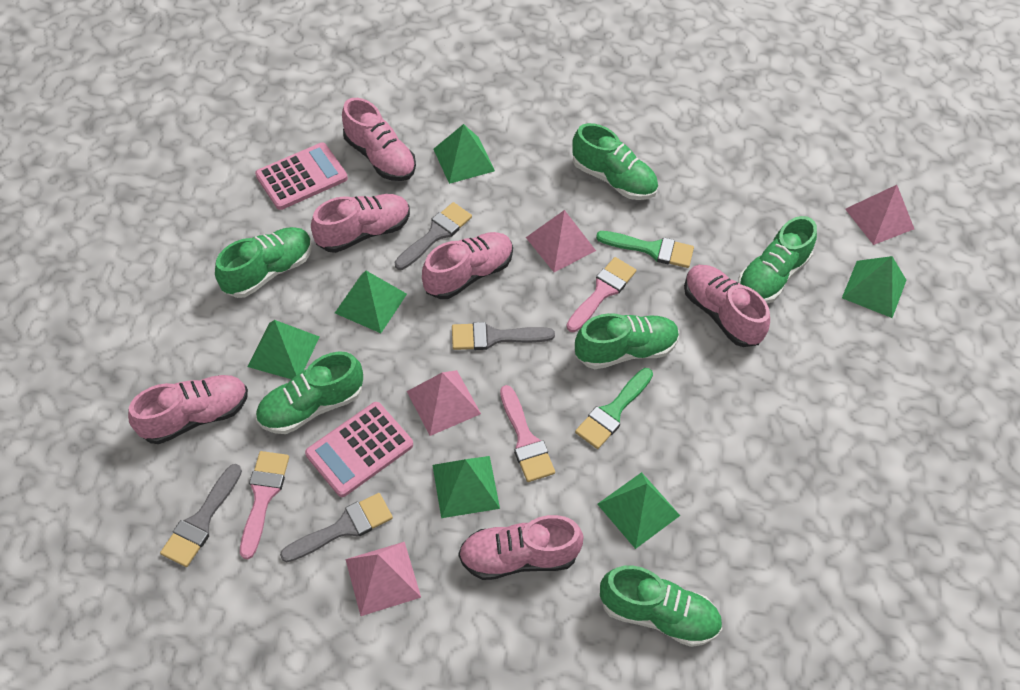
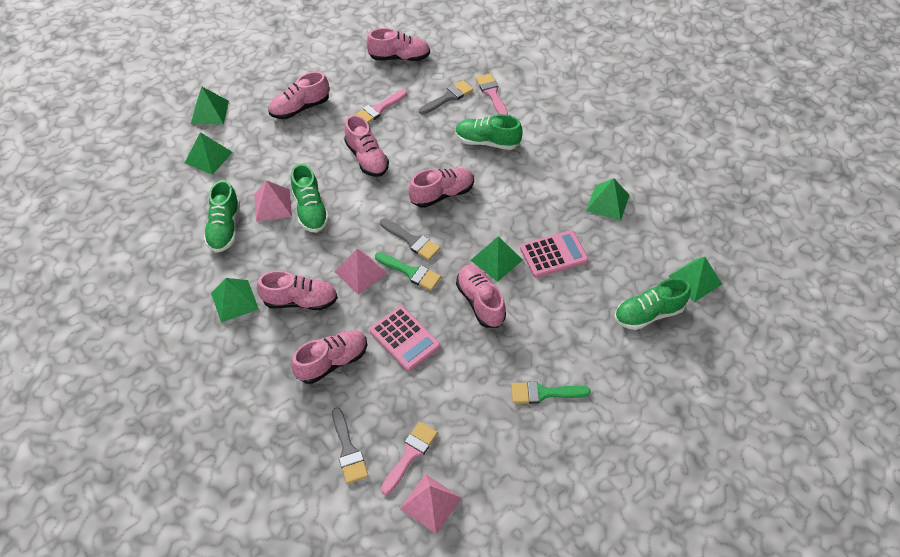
green shoe: 6 -> 4
grey brush: 4 -> 3
pink pyramid: 4 -> 3
pink shoe: 6 -> 7

